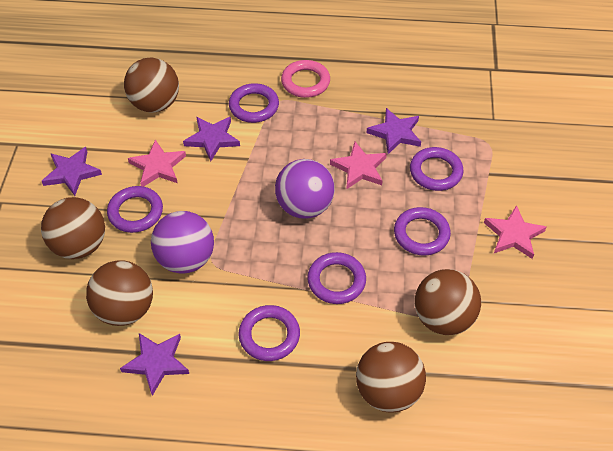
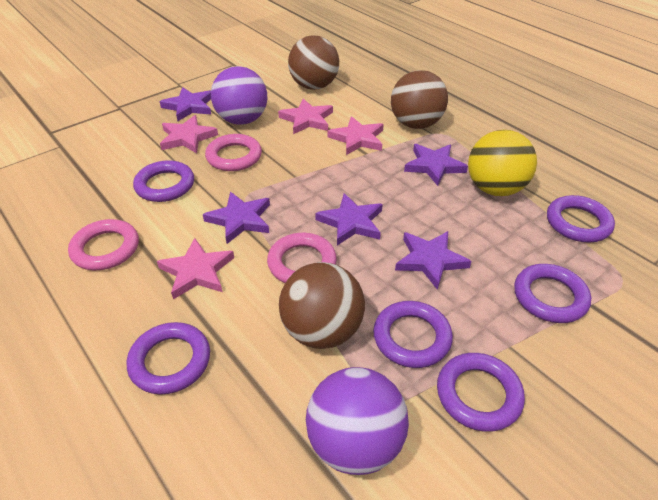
brown ball: 5 -> 3
pink ring: 1 -> 3
pink star: 3 -> 4
purple star: 4 -> 5
yellow ball: 0 -> 1

